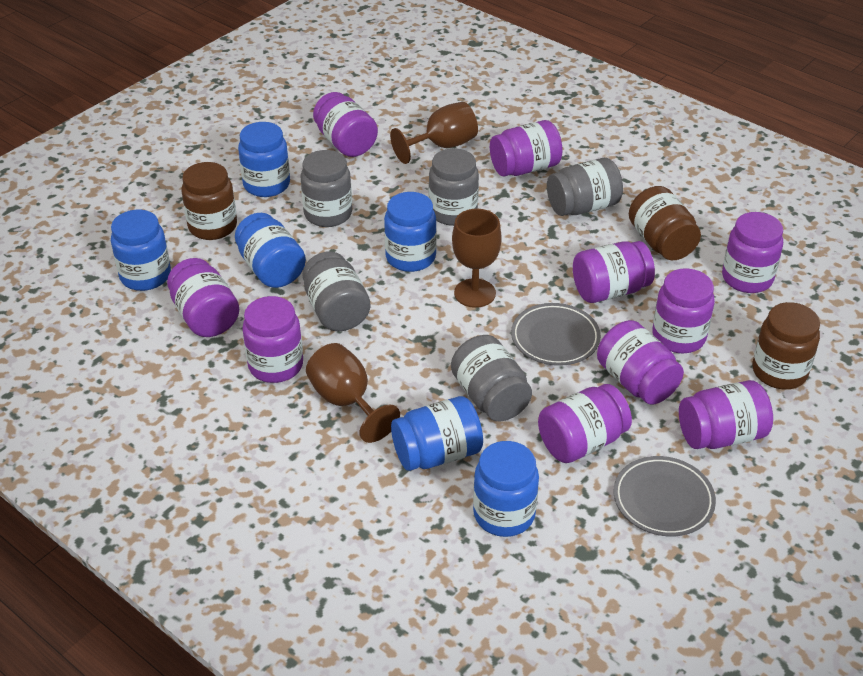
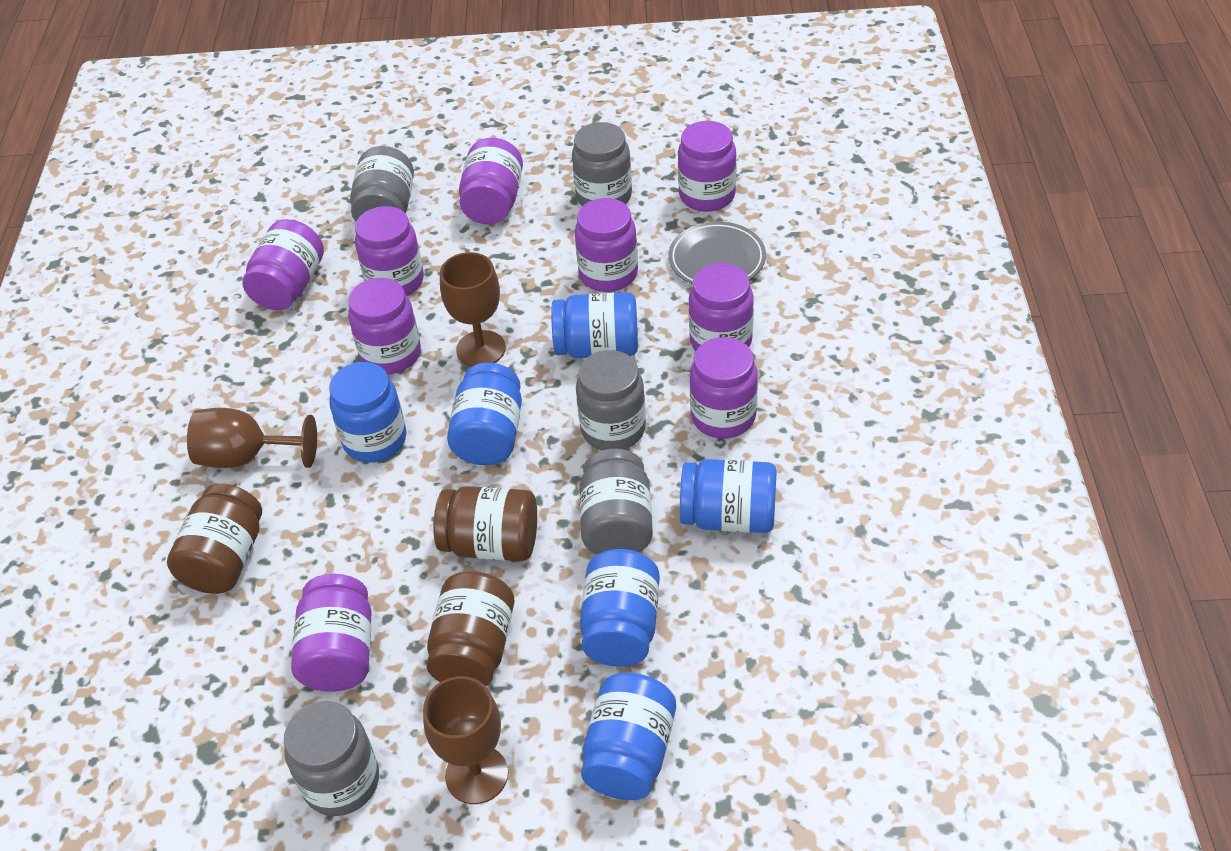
grey plate: 2 -> 1
purple jar: 10 -> 9

